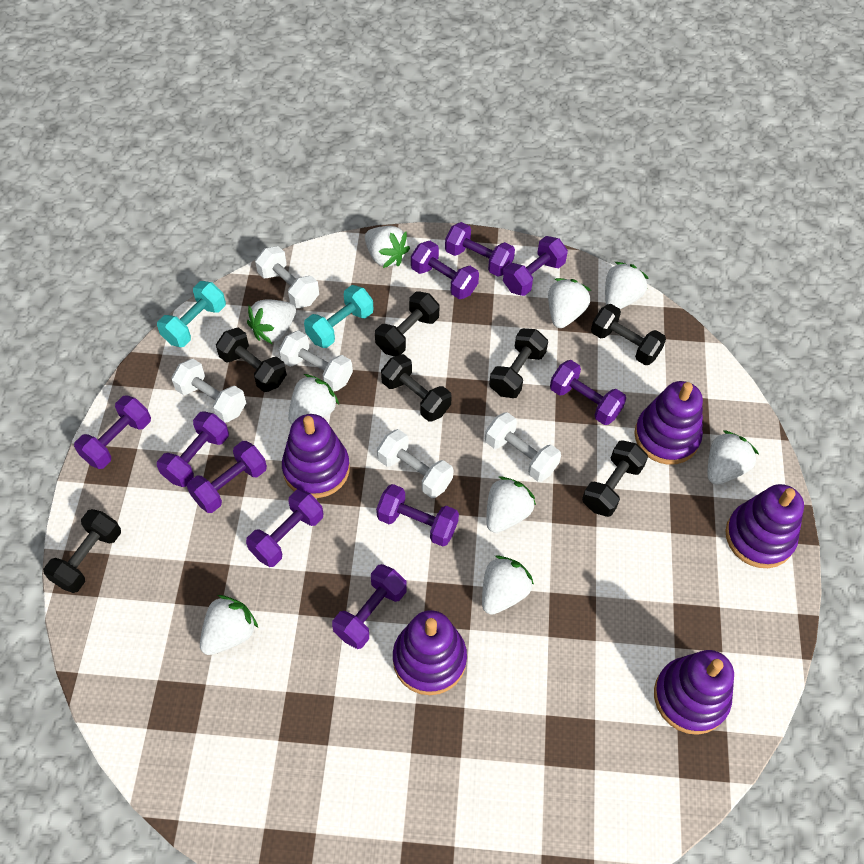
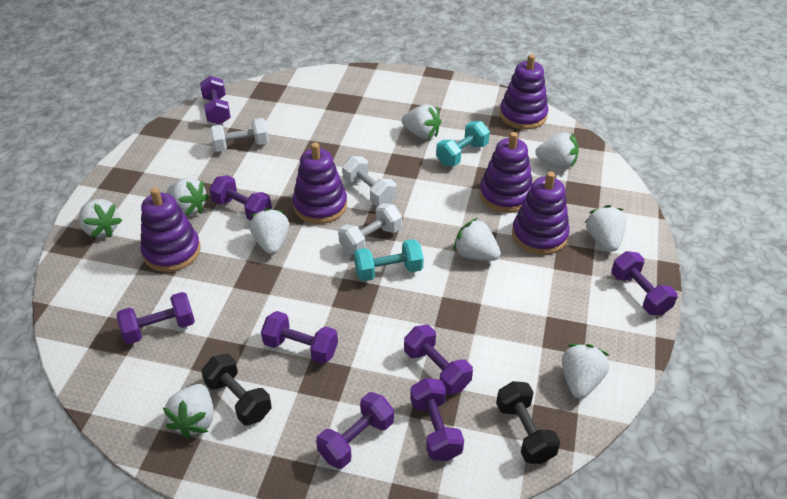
black dumbbell: 7 -> 2
purple dumbbell: 10 -> 8
white dumbbell: 5 -> 3

